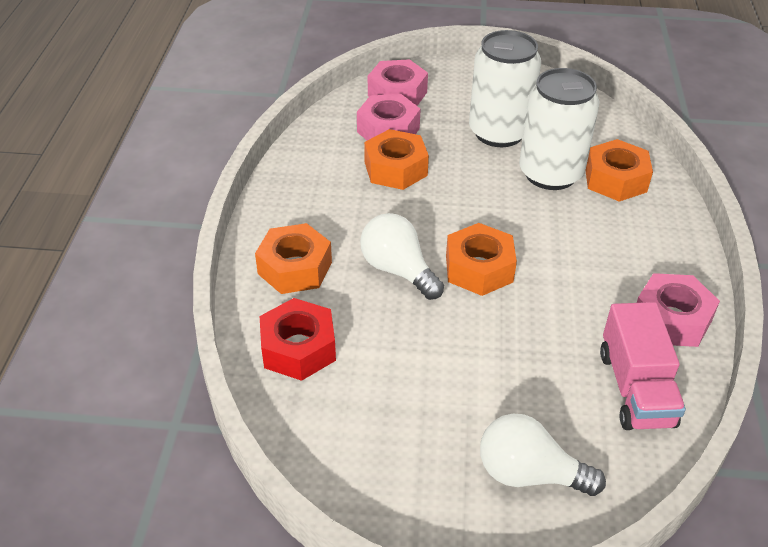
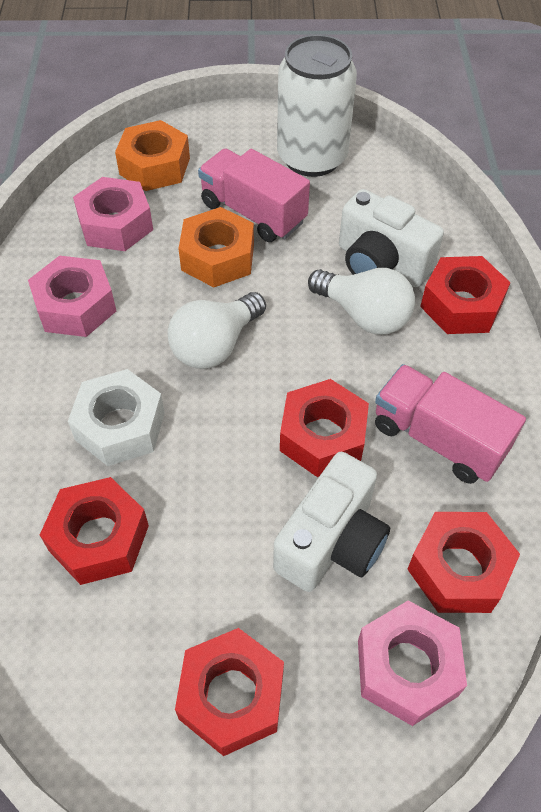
orange nut: 4 -> 2
pink truck: 1 -> 2
red nut: 1 -> 5
white camera: 0 -> 2
white can: 2 -> 1
white nut: 0 -> 1

